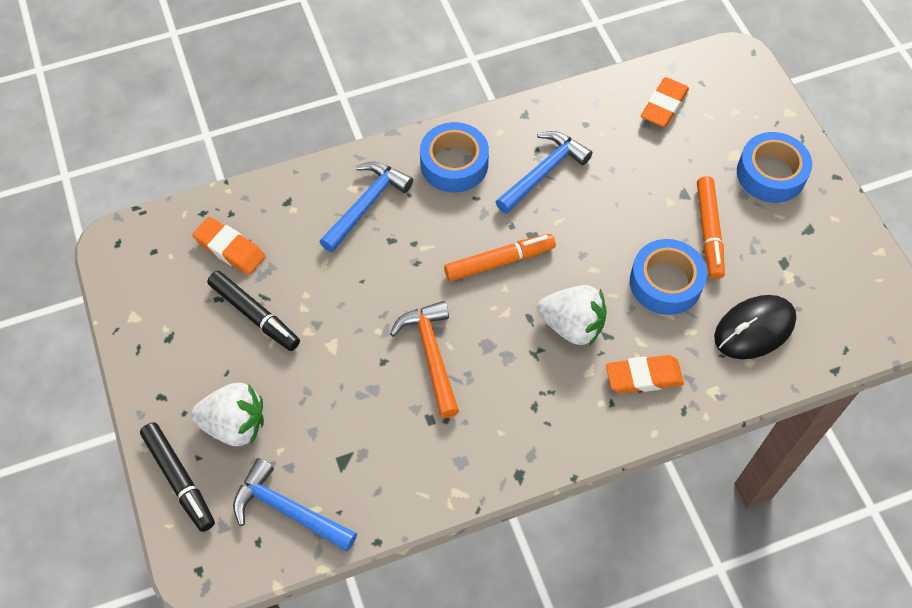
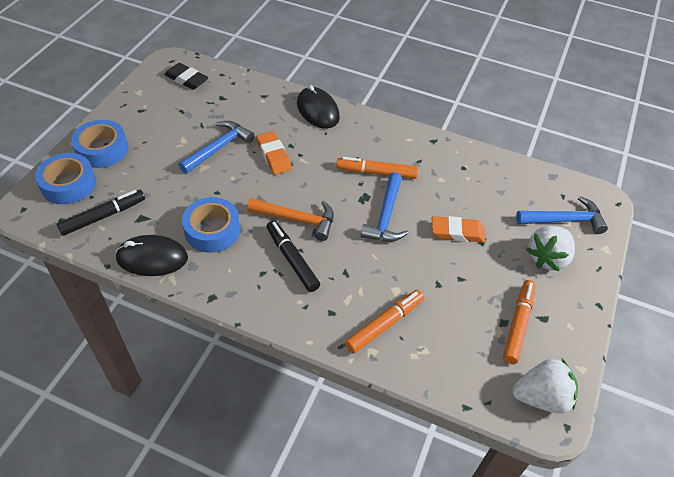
black eraser: 0 -> 1
black mouse: 1 -> 2
orange eraser: 3 -> 2
orange marker: 2 -> 3

